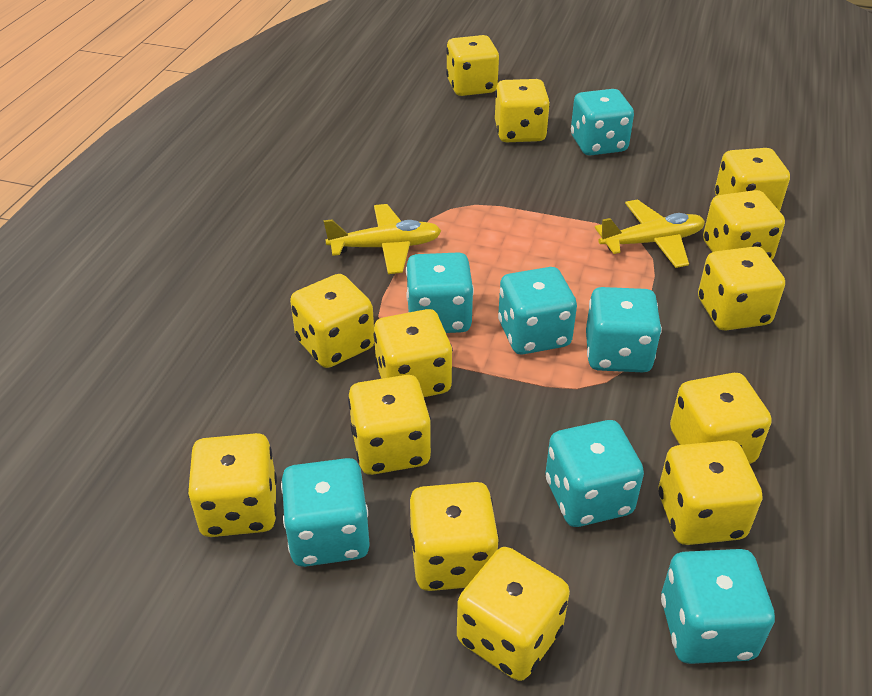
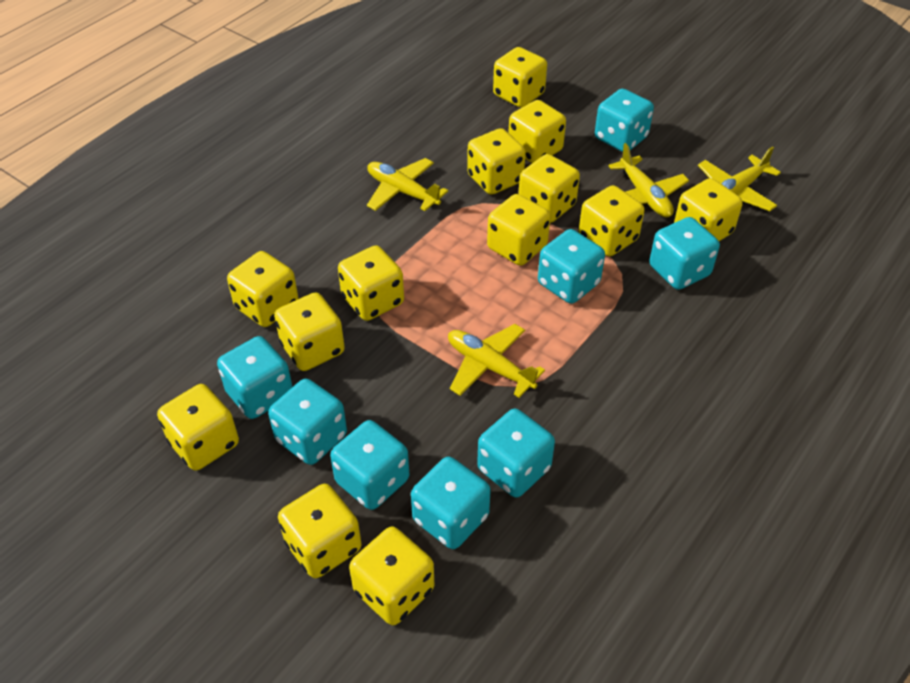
turquoise dice: 7 -> 8
yellow plane: 2 -> 4

